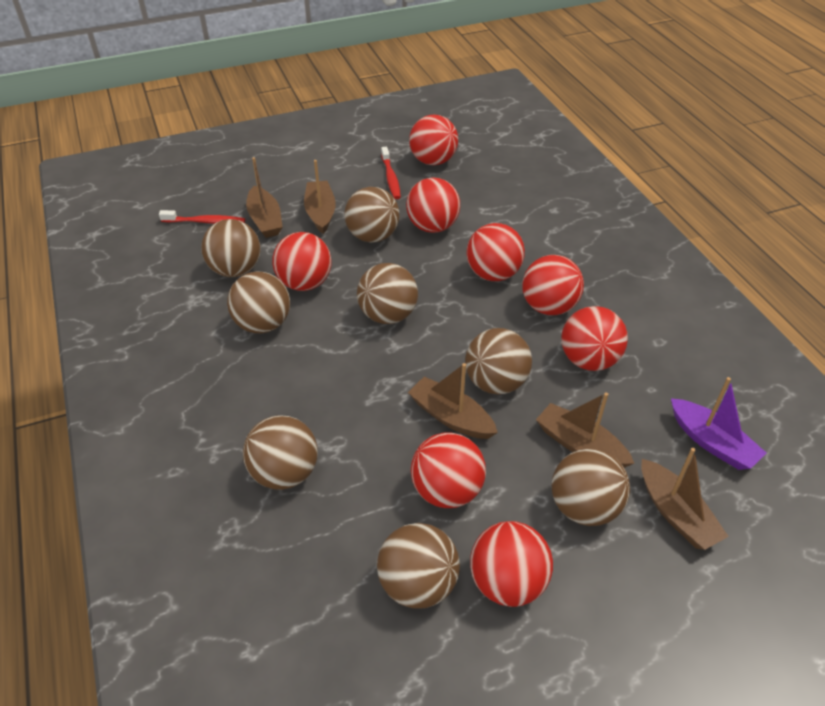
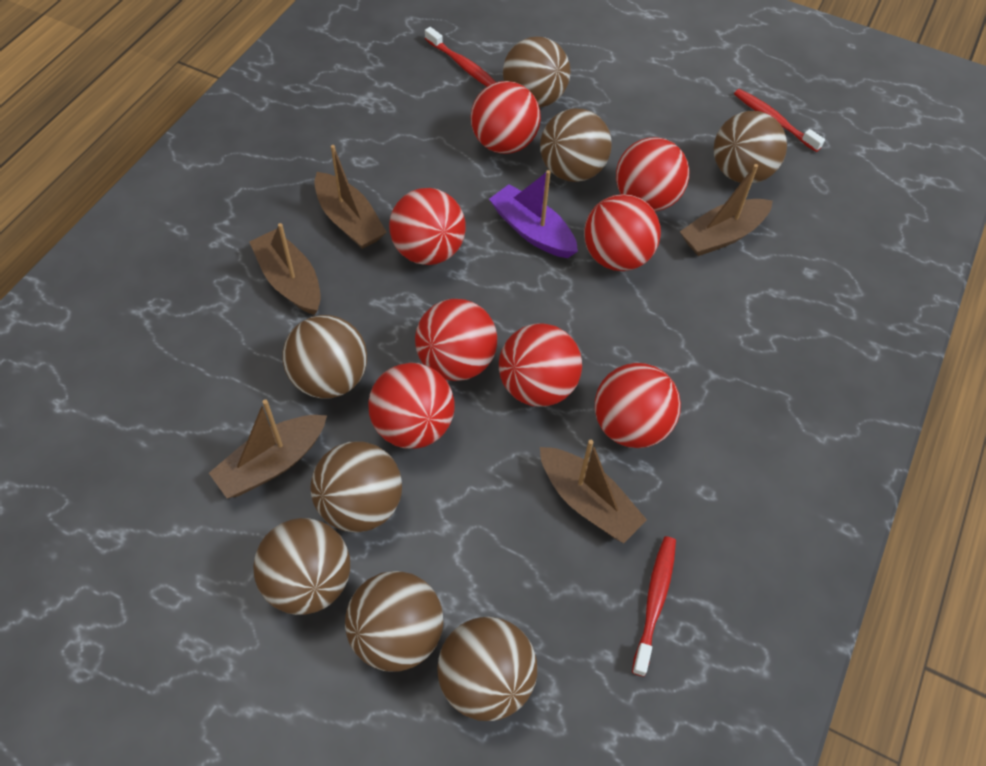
red toothbrush: 2 -> 3

